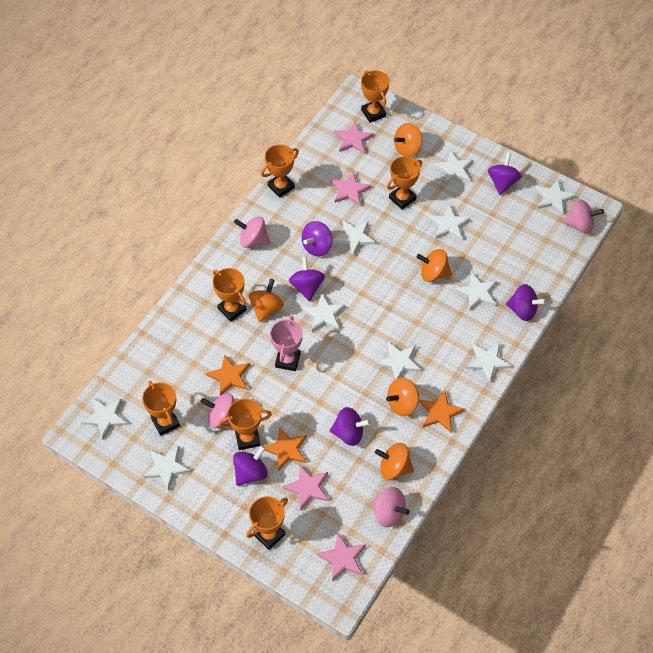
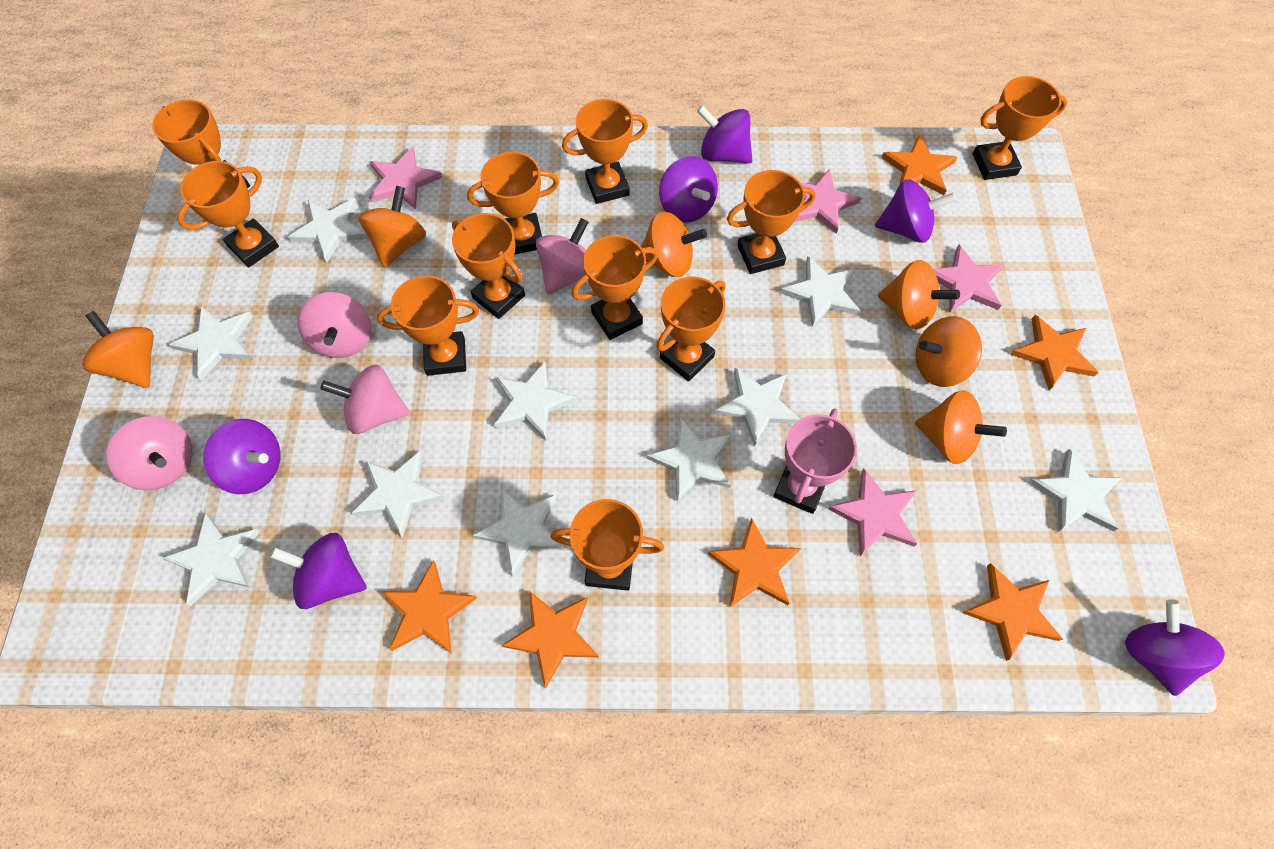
orange spinning top: 5 -> 6
orange star: 3 -> 6
orange trophy: 7 -> 11

